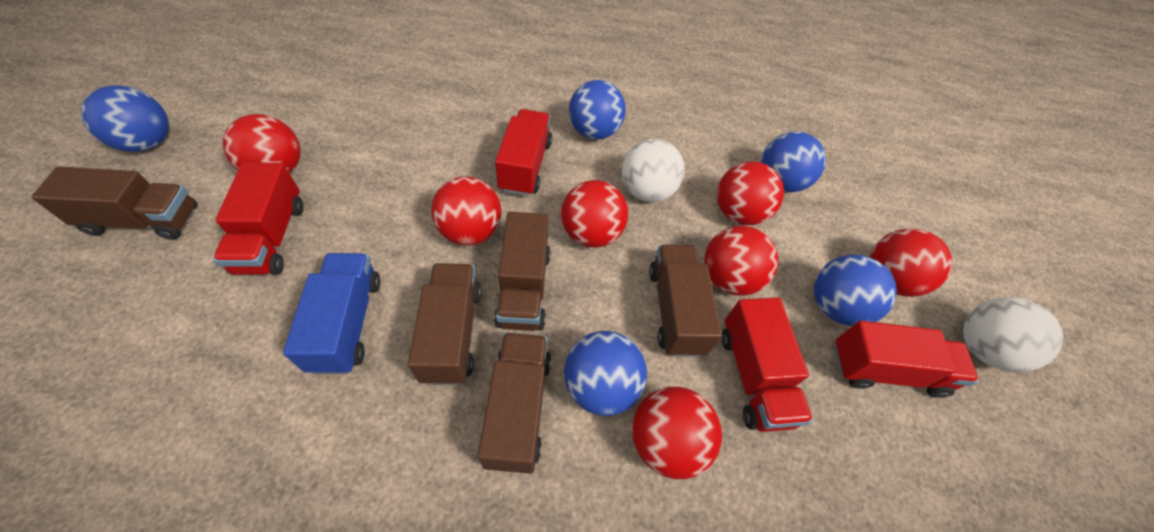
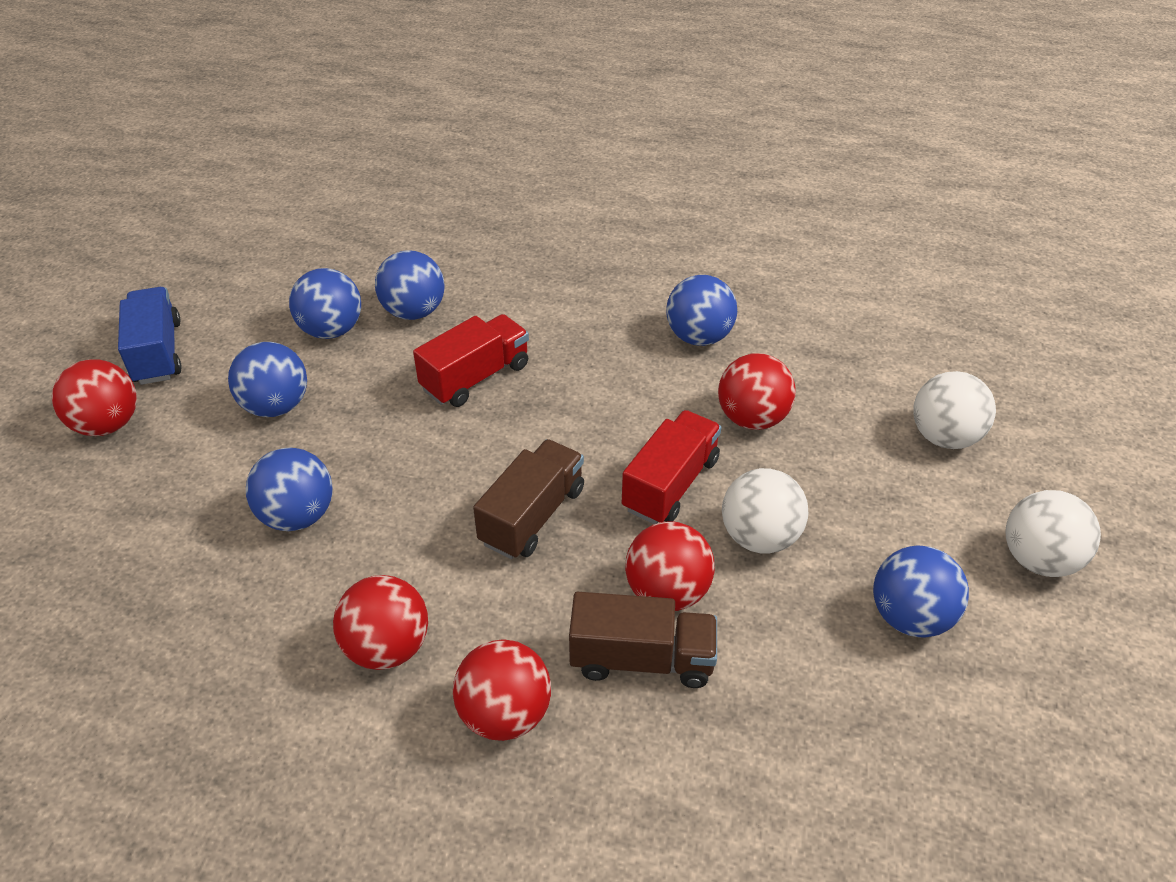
blue ball: 5 -> 6
brown truck: 5 -> 2
red ball: 7 -> 5
red truck: 4 -> 2
white ball: 2 -> 3

